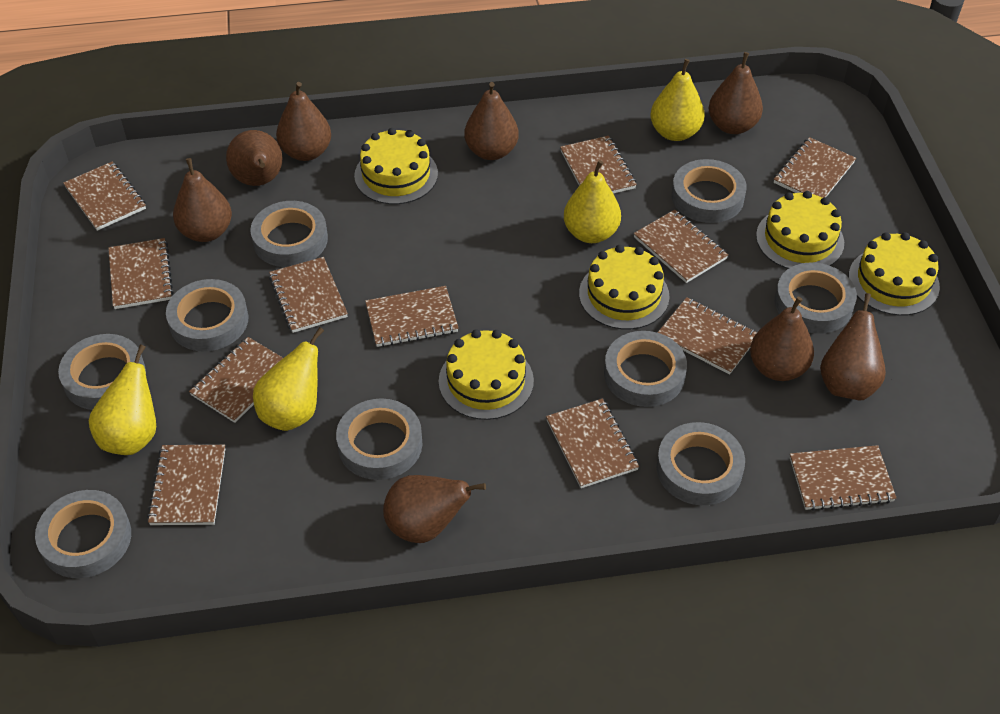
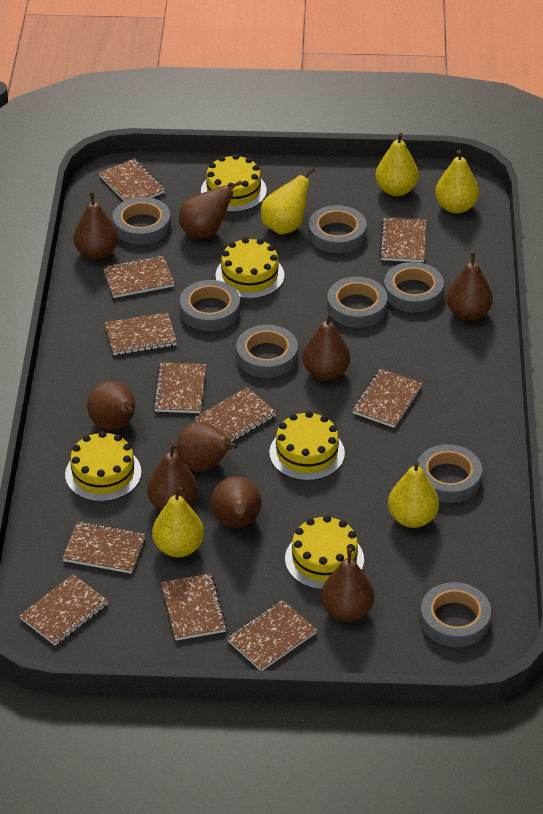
brown notebook: 12 -> 11
brown pear: 8 -> 9
grey tape: 9 -> 8
yellow pear: 4 -> 5

